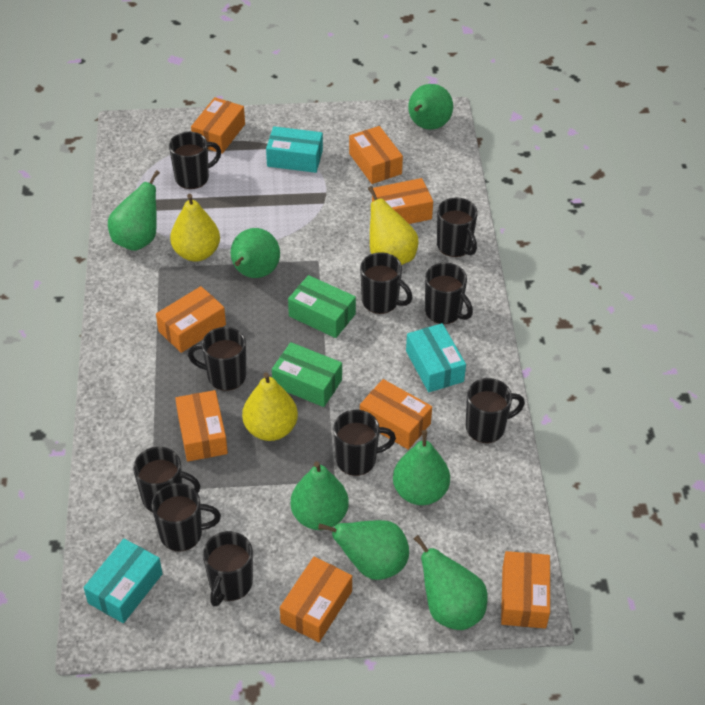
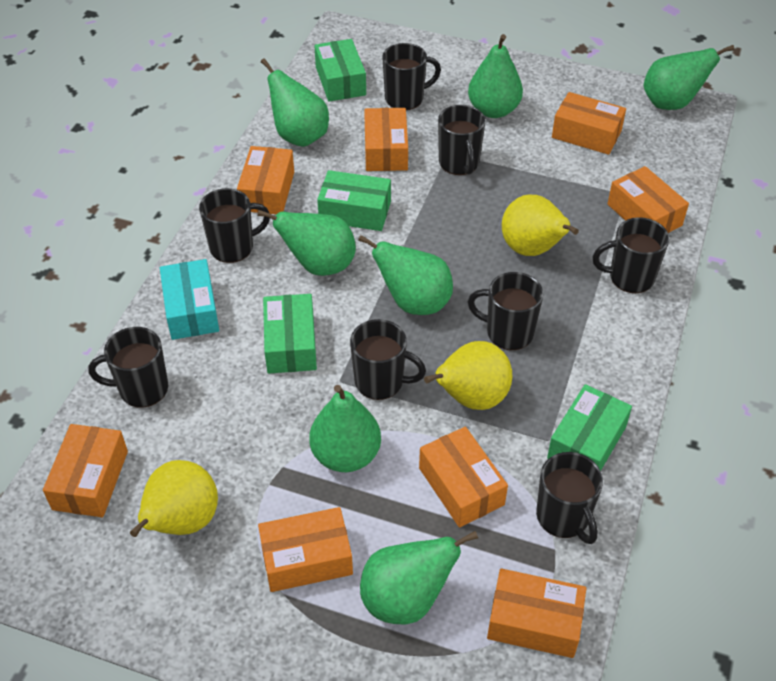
black mug: 10 -> 8
green box: 2 -> 4
turquoise box: 3 -> 1

